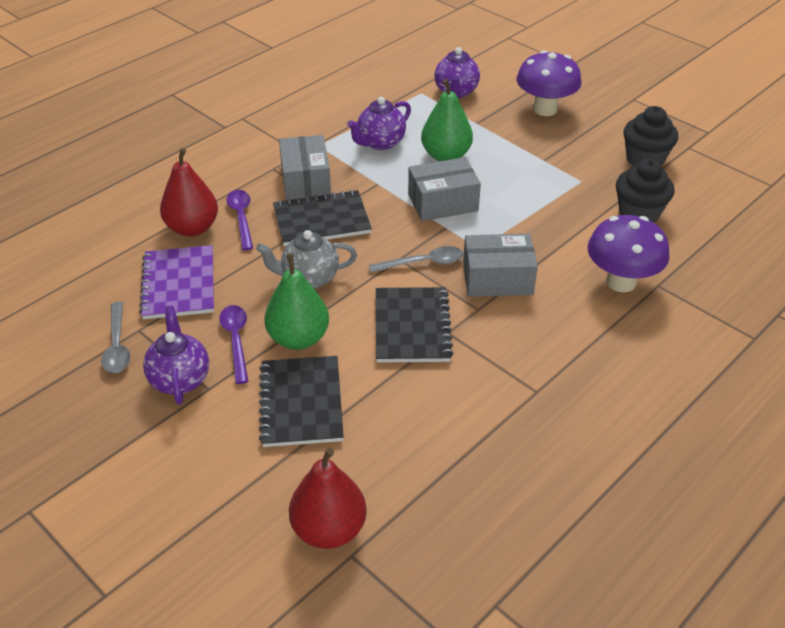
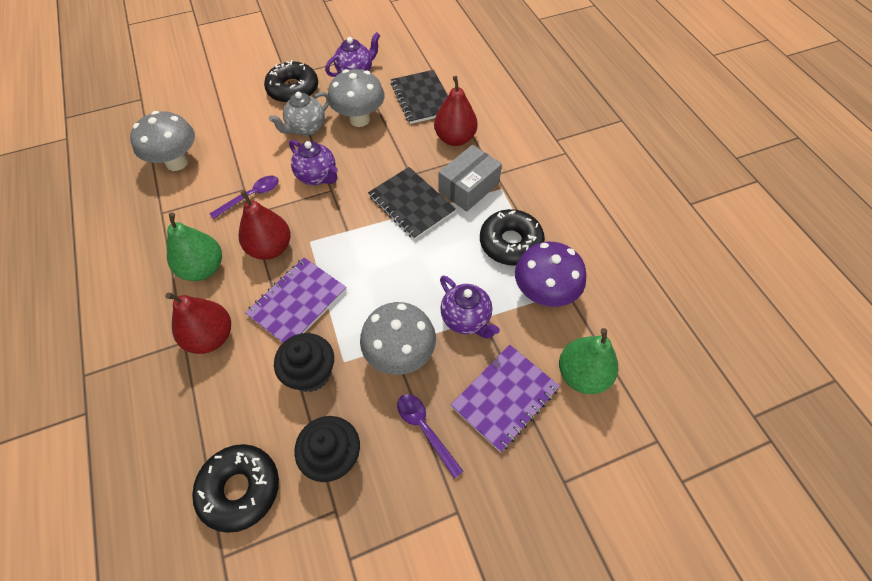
black donut: 0 -> 3
black notebook: 3 -> 2
grey box: 3 -> 1
grey mushroom: 0 -> 3
grey spoon: 2 -> 0
purple mushroom: 2 -> 1
purple notebook: 1 -> 2
red pear: 2 -> 3

